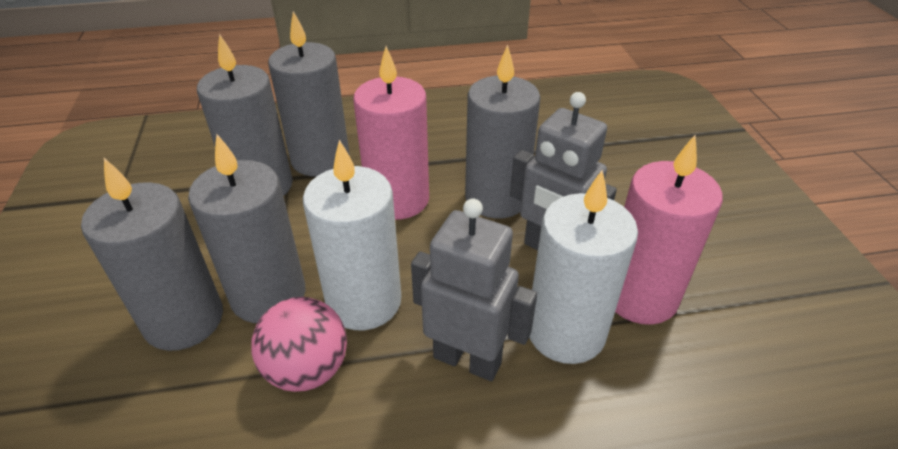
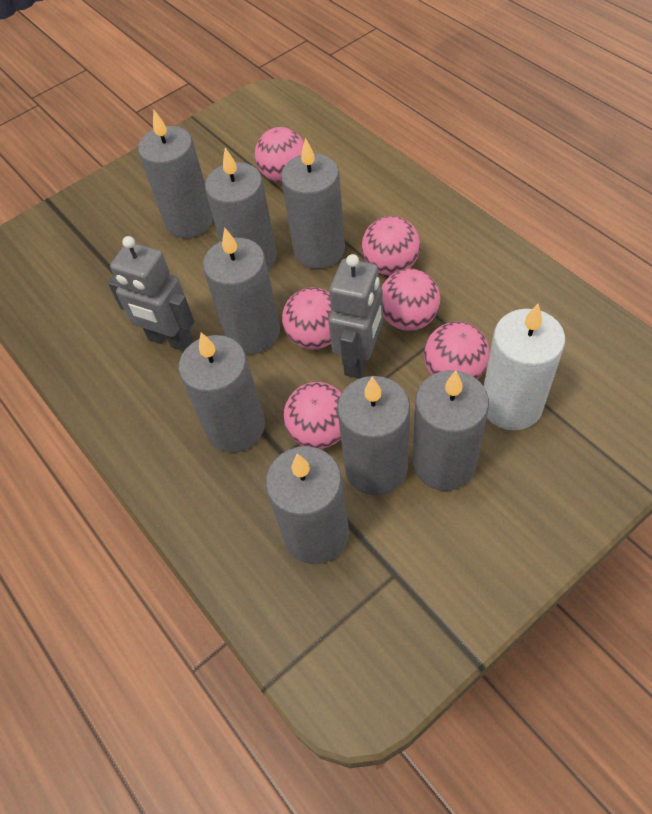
grey candle: 5 -> 8
pink ball: 1 -> 6
pink candle: 2 -> 0
white candle: 2 -> 1

